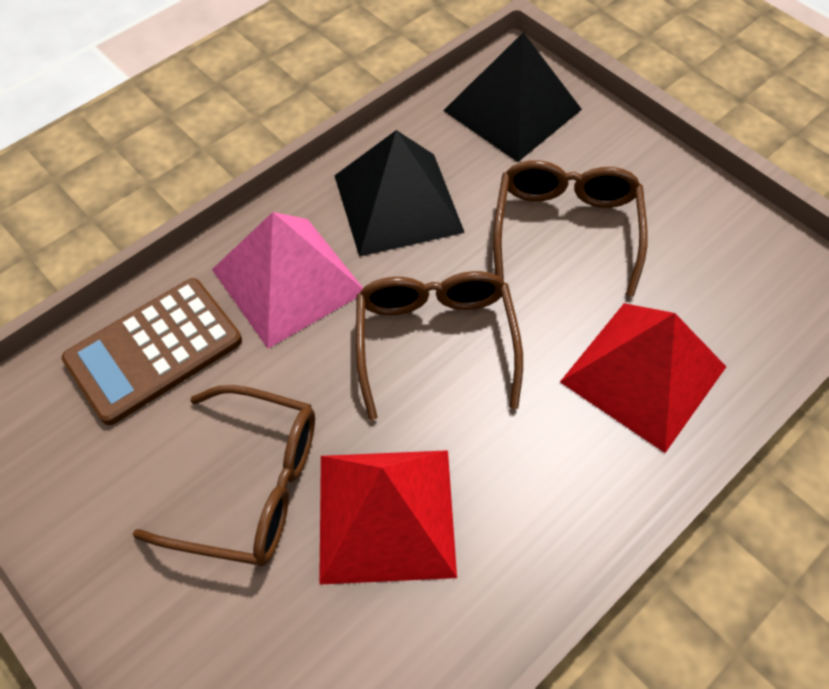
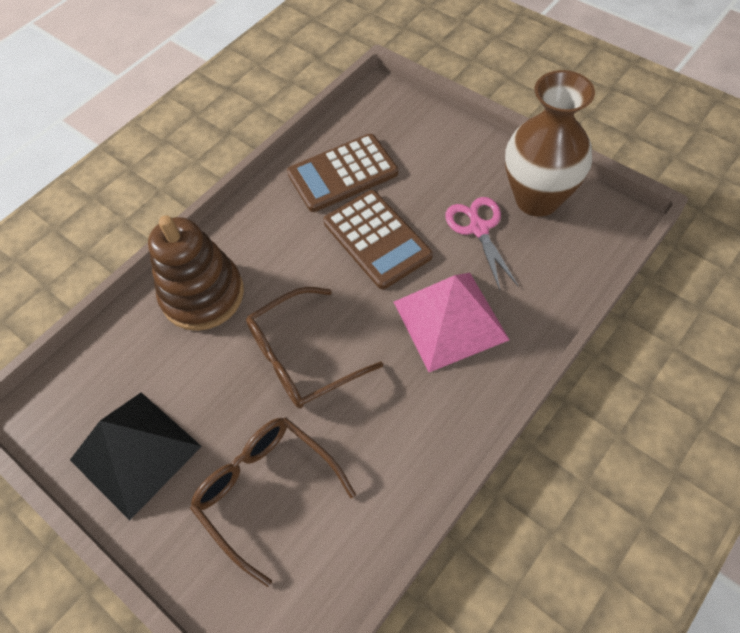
black pyramid: 2 -> 1
brown calculator: 1 -> 2
brown glasses: 3 -> 2
brown stacking toy: 0 -> 1
brown vase: 0 -> 1
pink scissors: 0 -> 1
red pyramid: 2 -> 0

